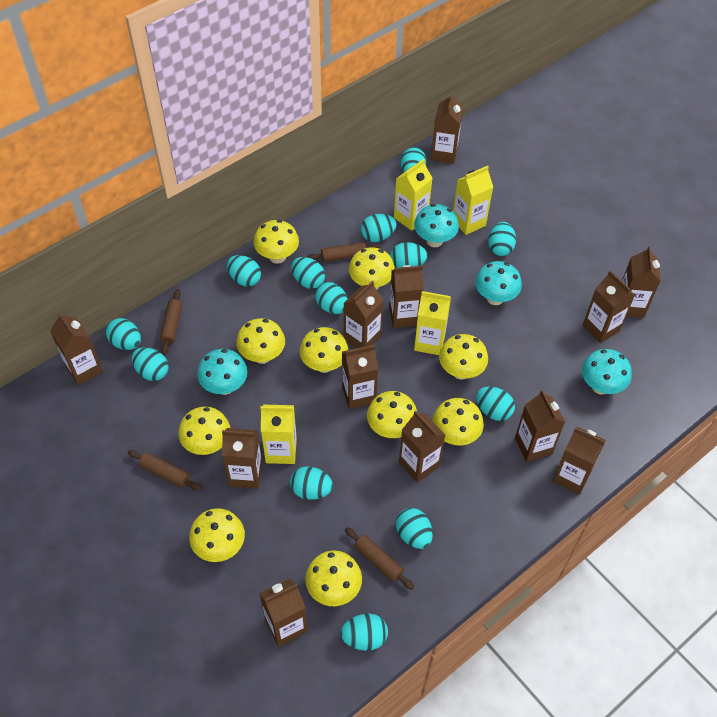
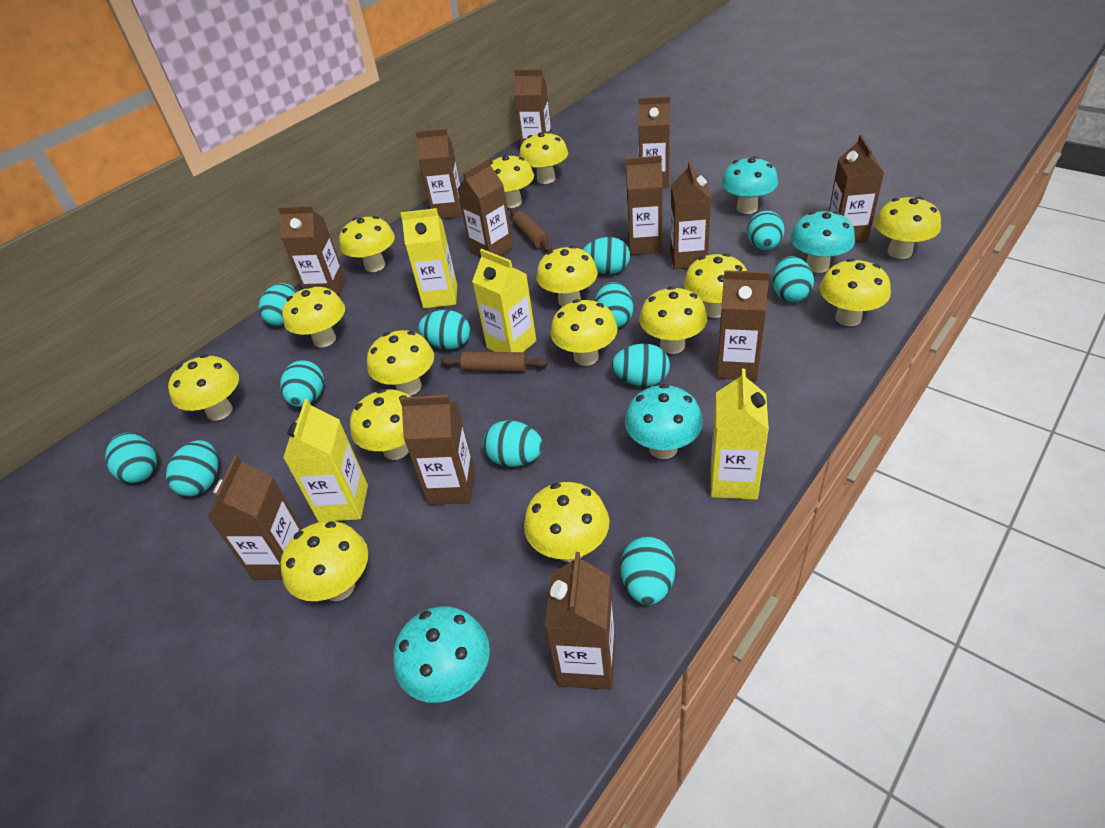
brown rolling pin: 4 -> 2
turquoise egg: 13 -> 12
yellow mushroom: 10 -> 15

